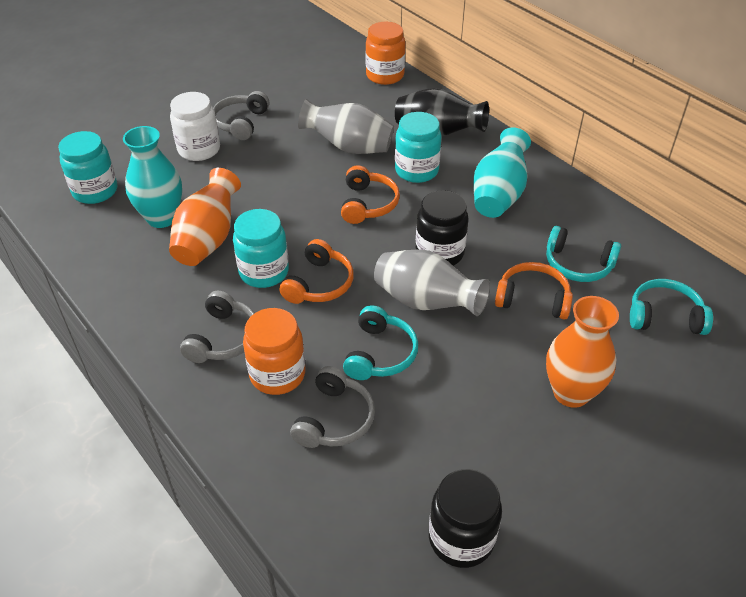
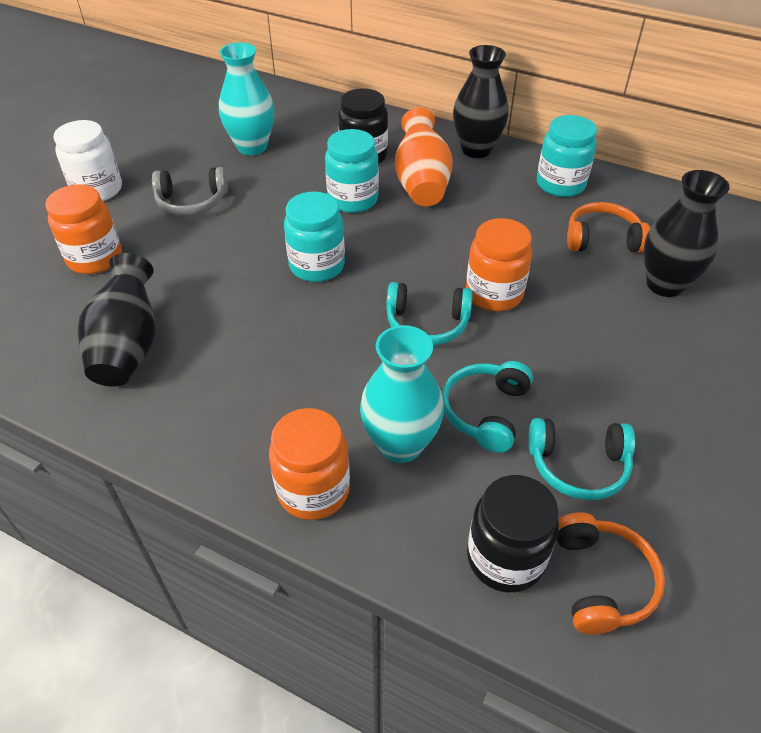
black vase: 1 -> 3
grey headphones: 3 -> 1
grey vase: 2 -> 0
orange headphones: 3 -> 2
orange jar: 2 -> 3
orange vase: 2 -> 1

